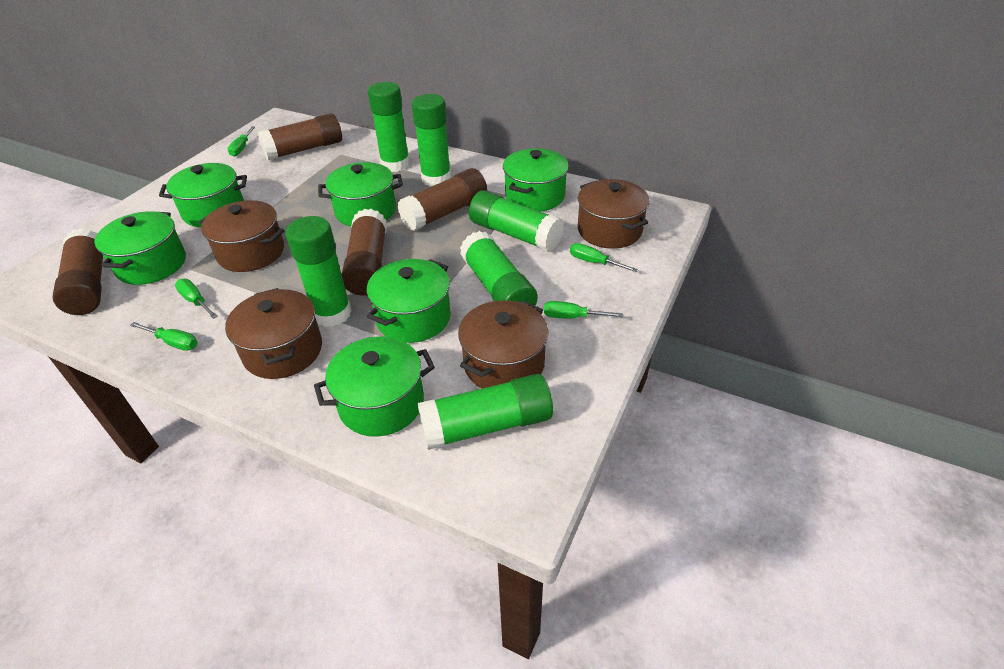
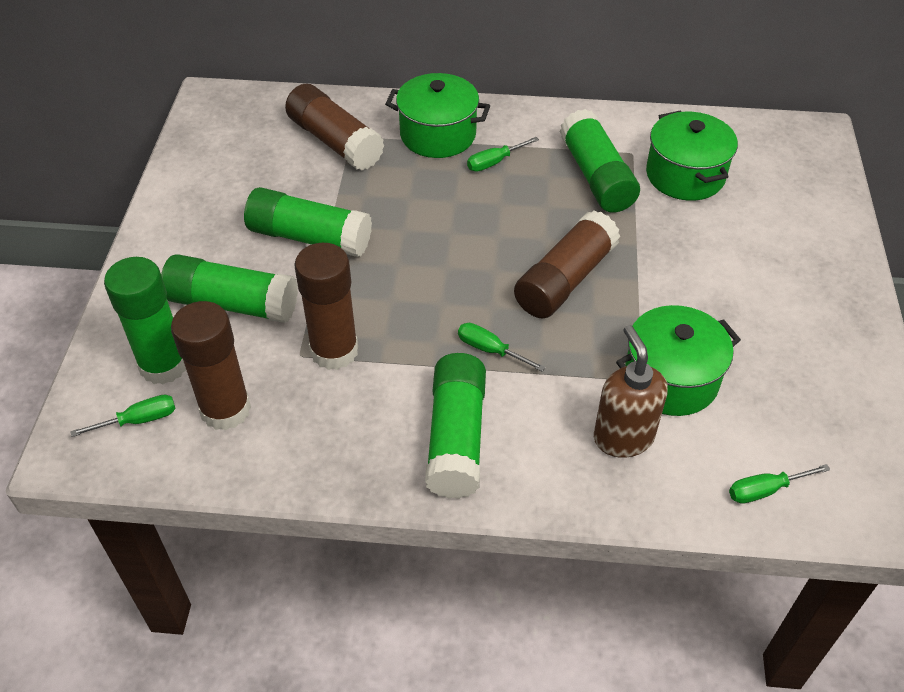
brown pot: 4 -> 0
brown soap dispenser: 0 -> 1
green glue stick: 6 -> 5
green pot: 6 -> 3
green screwdriver: 5 -> 4

